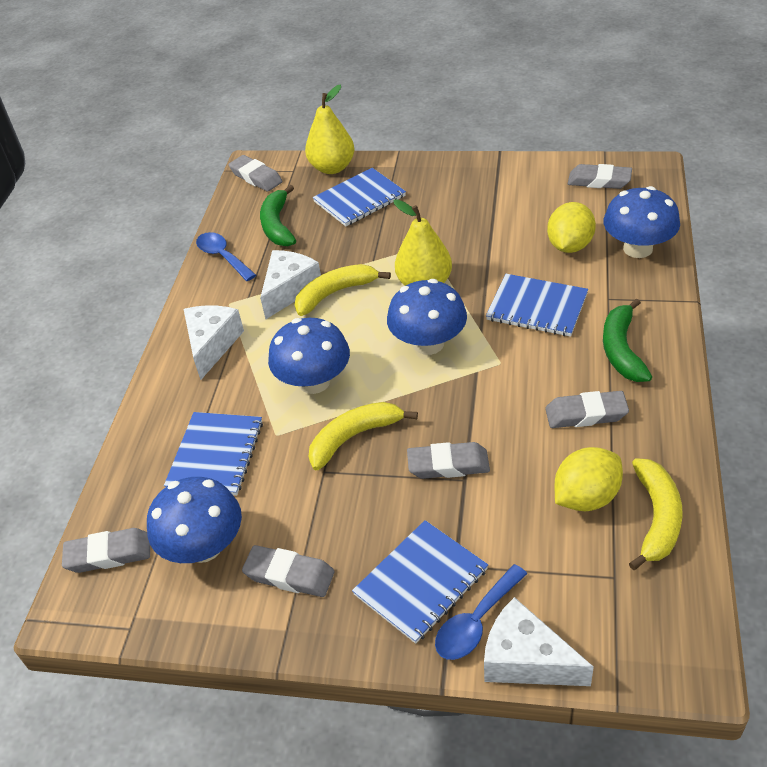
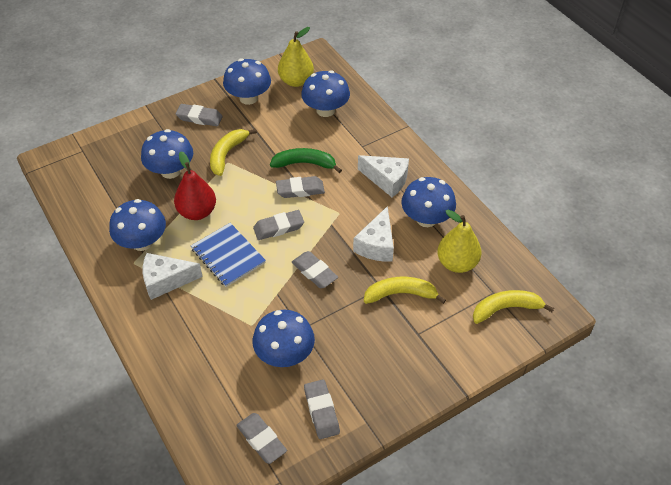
blue mushroom: 4 -> 6
blue notebook: 4 -> 1
blue spoon: 2 -> 0
green banana: 2 -> 1
red pear: 0 -> 1
yellow lemon: 2 -> 0

